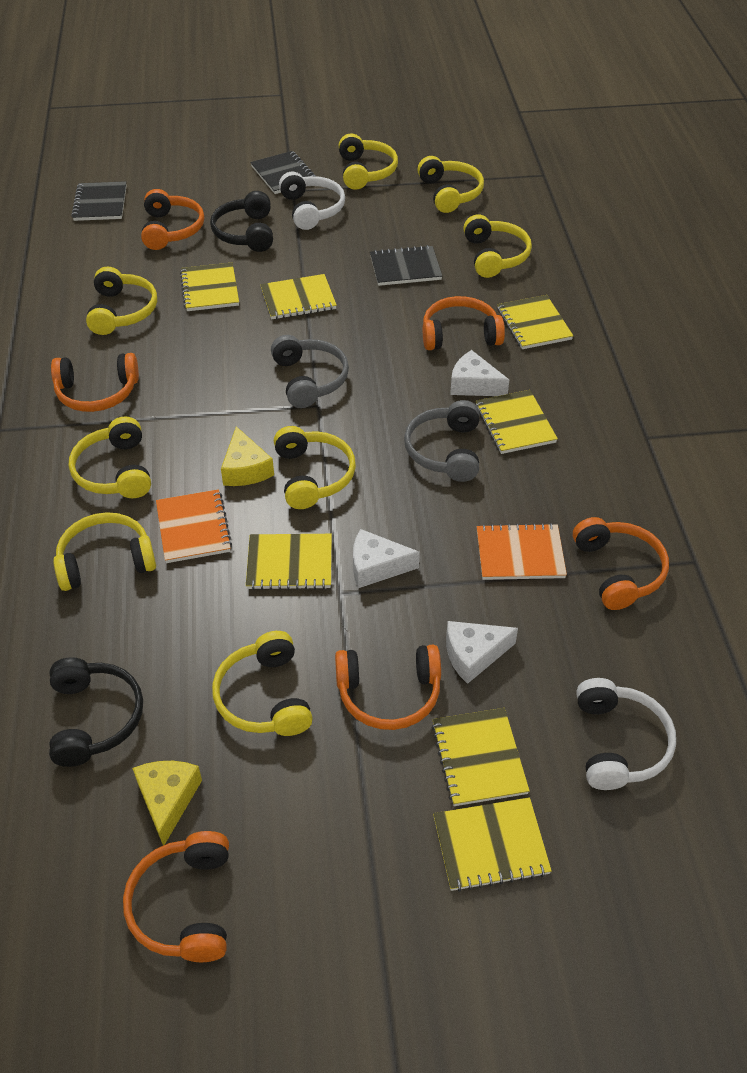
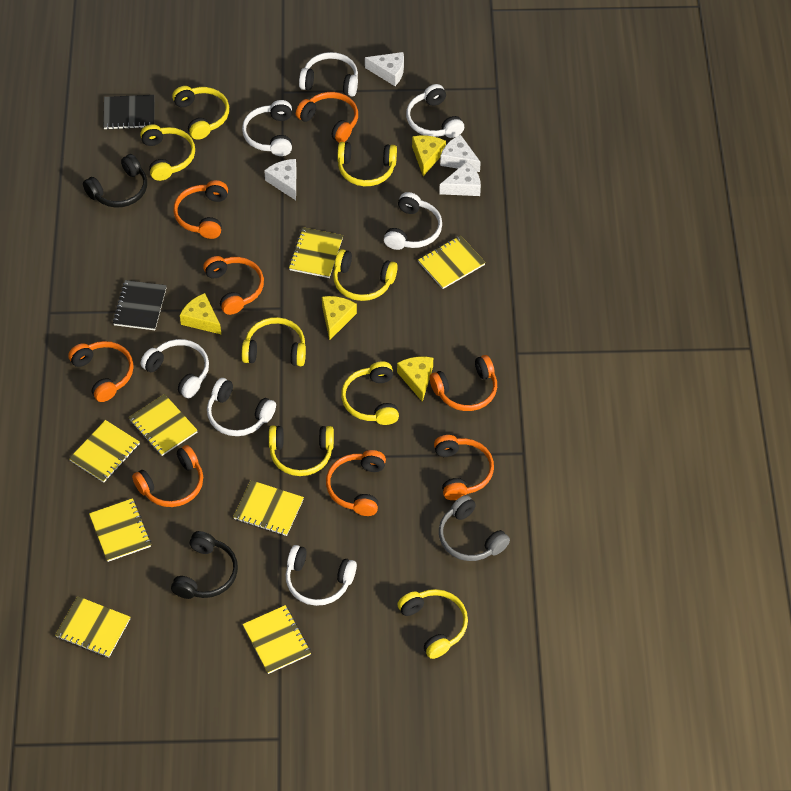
black notebook: 3 -> 2
grey headphones: 2 -> 1
orange headphones: 6 -> 8
orange notebook: 2 -> 0
white cheese: 3 -> 4
white headphones: 2 -> 7
yellow cheese: 2 -> 4
yellow notebook: 7 -> 8

